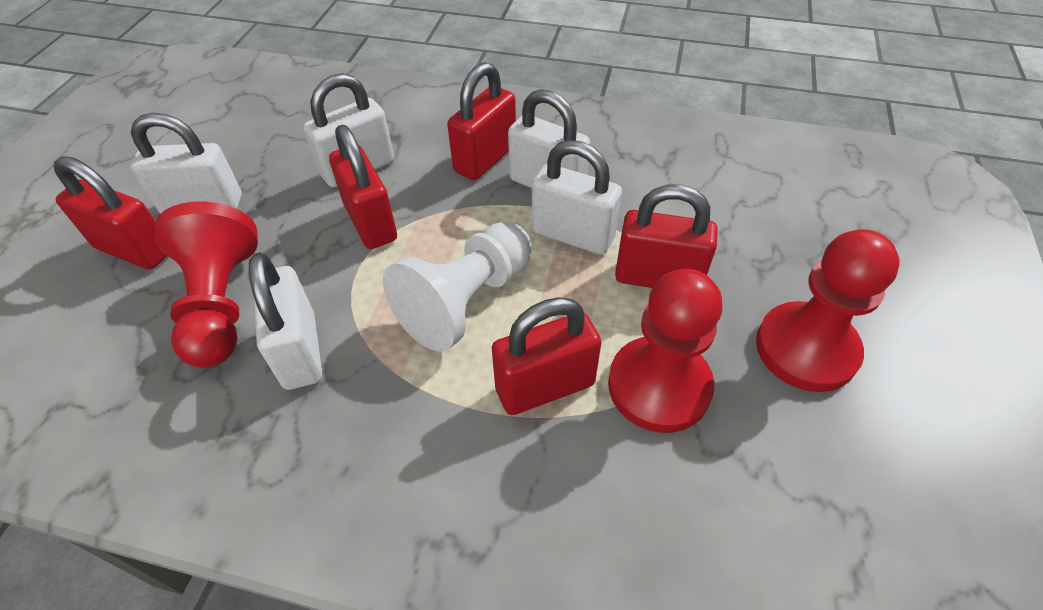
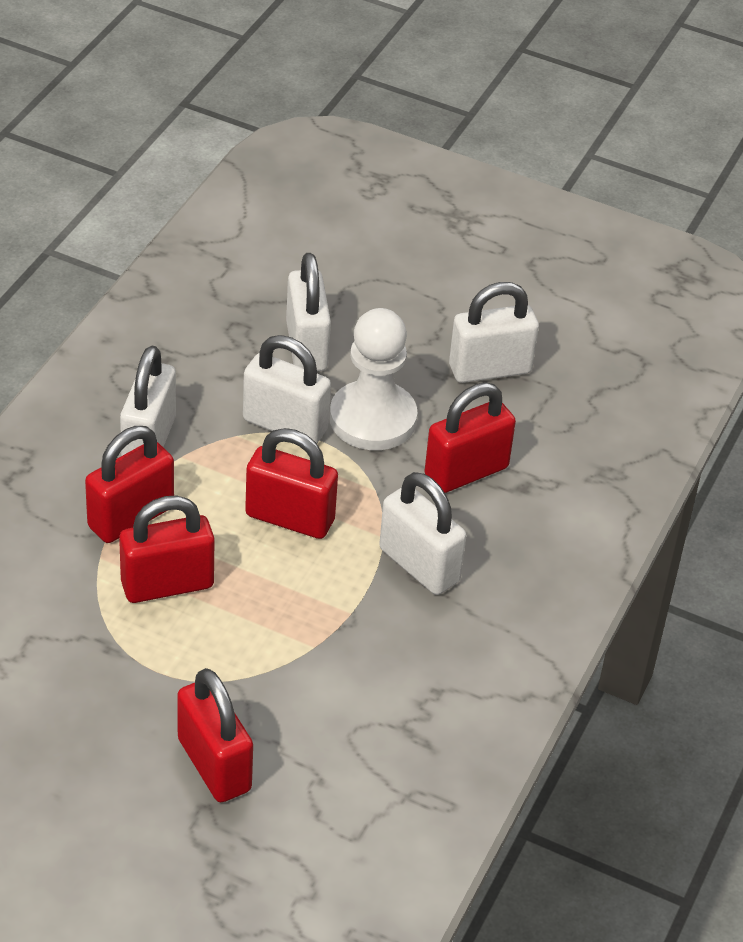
red pawn: 3 -> 0

